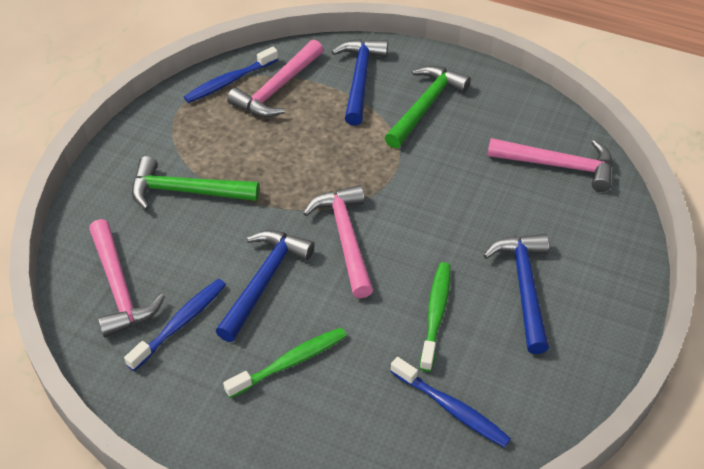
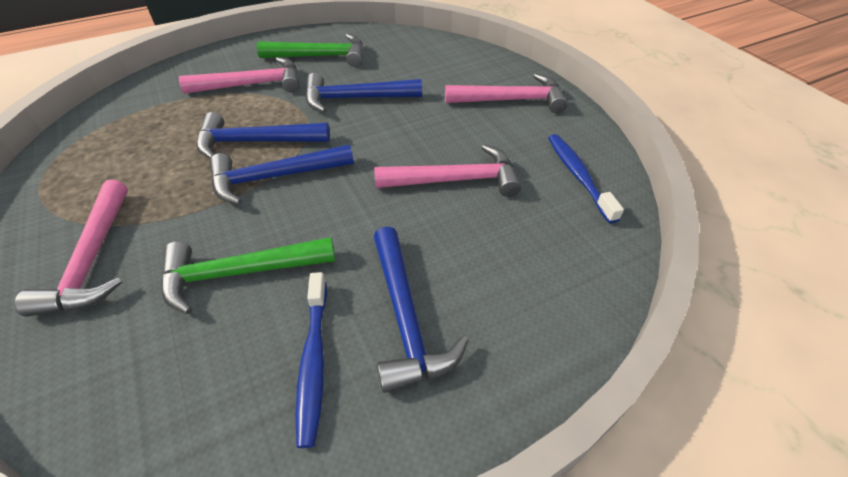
blue hammer: 3 -> 4
blue toothbrush: 3 -> 2
green toothbrush: 2 -> 0

